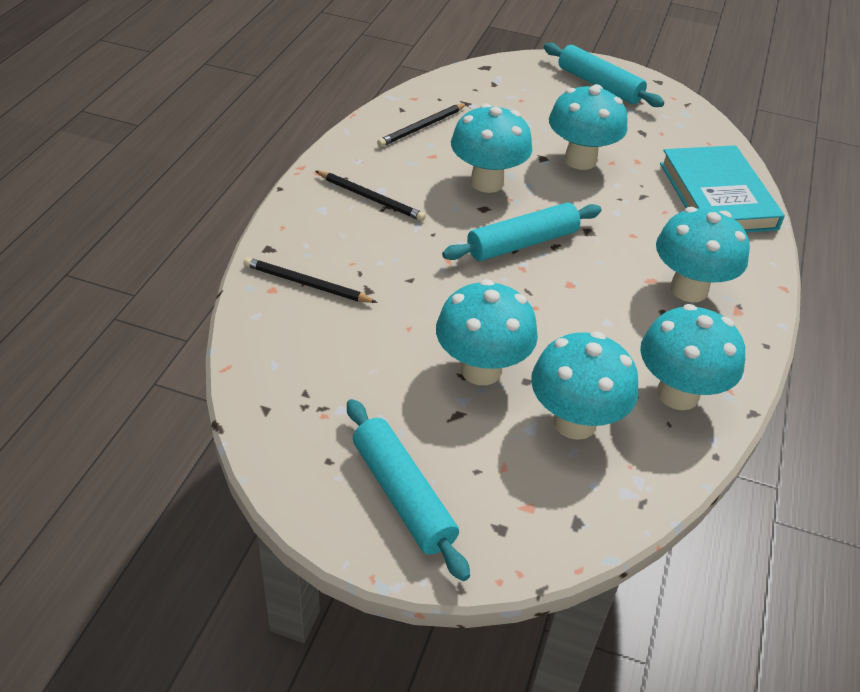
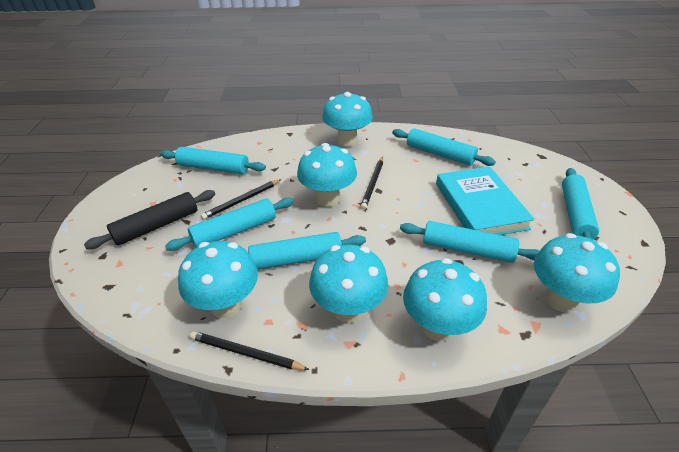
black rolling pin: 0 -> 1
turquoise rolling pin: 3 -> 6

